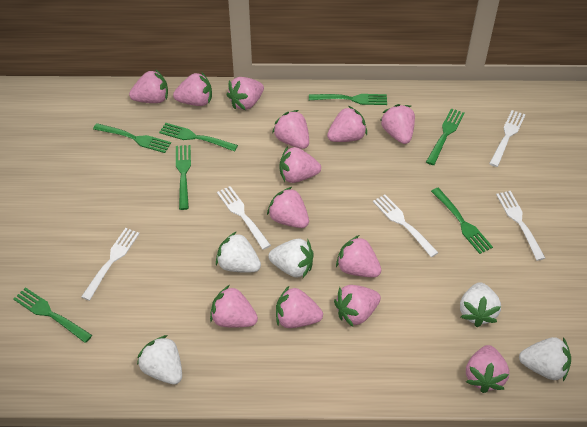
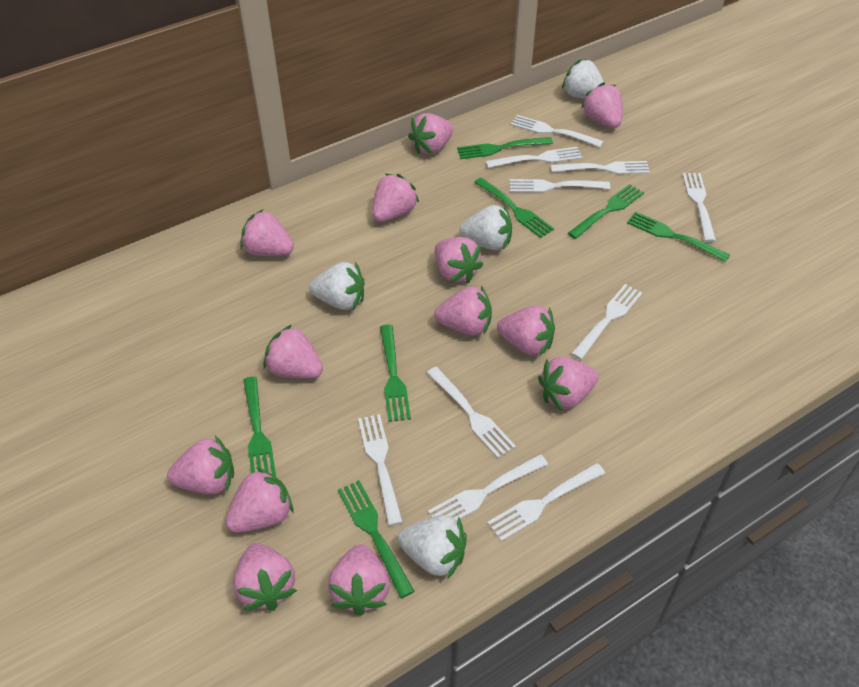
white fork: 5 -> 10
white strawberry: 5 -> 4

